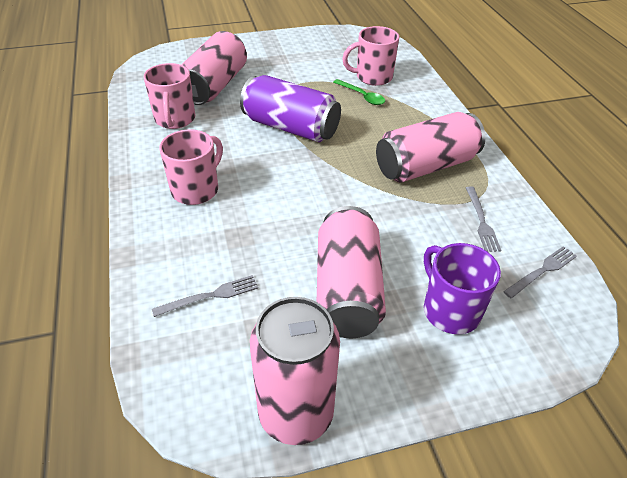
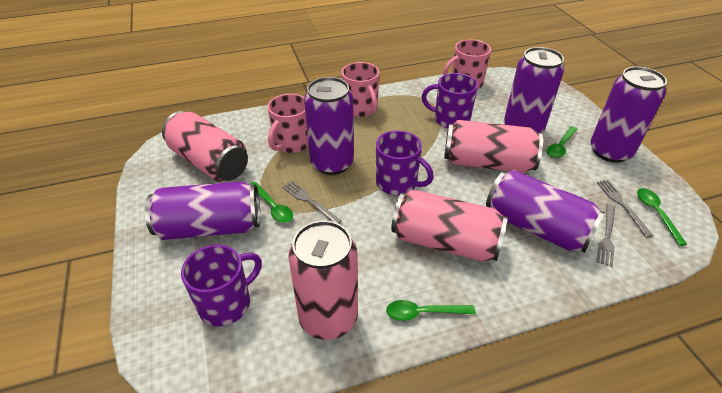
green spoon: 1 -> 4
purple can: 1 -> 5
purple mug: 1 -> 3

